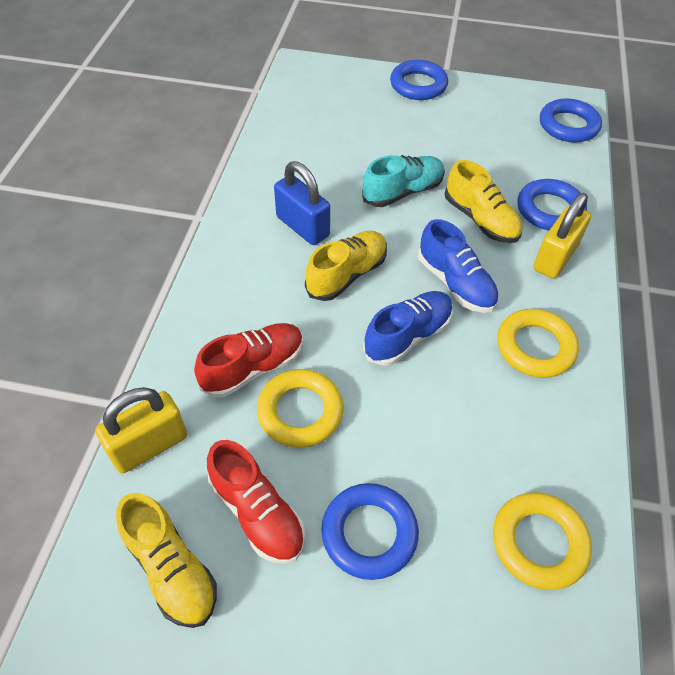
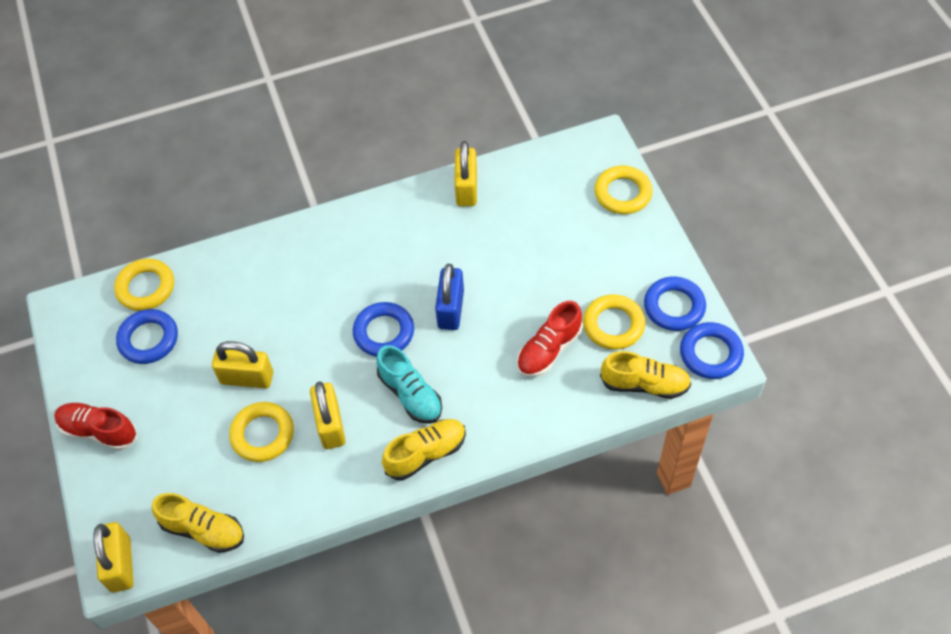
blue shoe: 2 -> 0
yellow padlock: 2 -> 4
yellow ring: 3 -> 4

